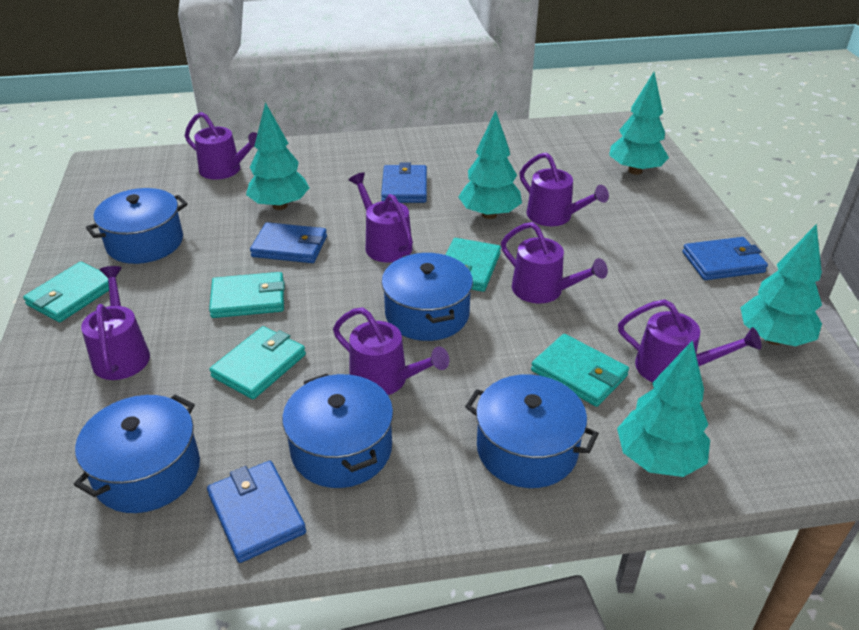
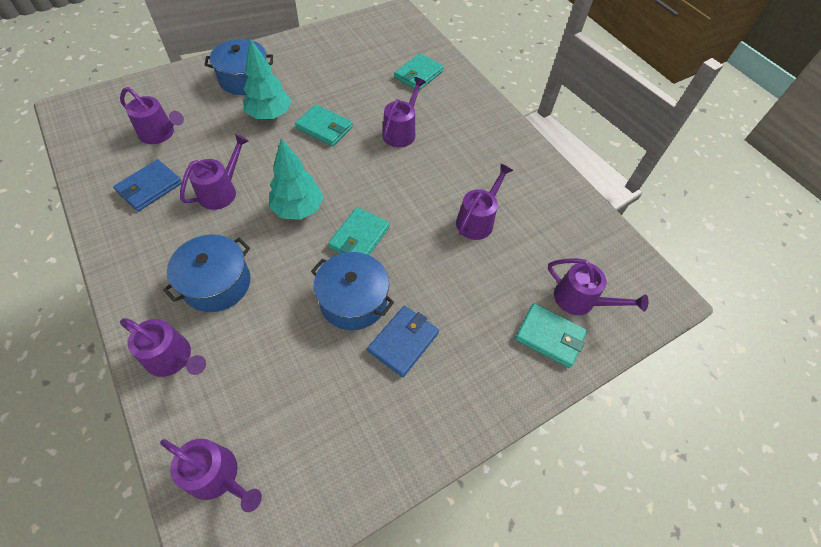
blue pot: 5 -> 3
blue wallet: 4 -> 2
turquoise tree: 5 -> 2
turquoise wallet: 5 -> 4

